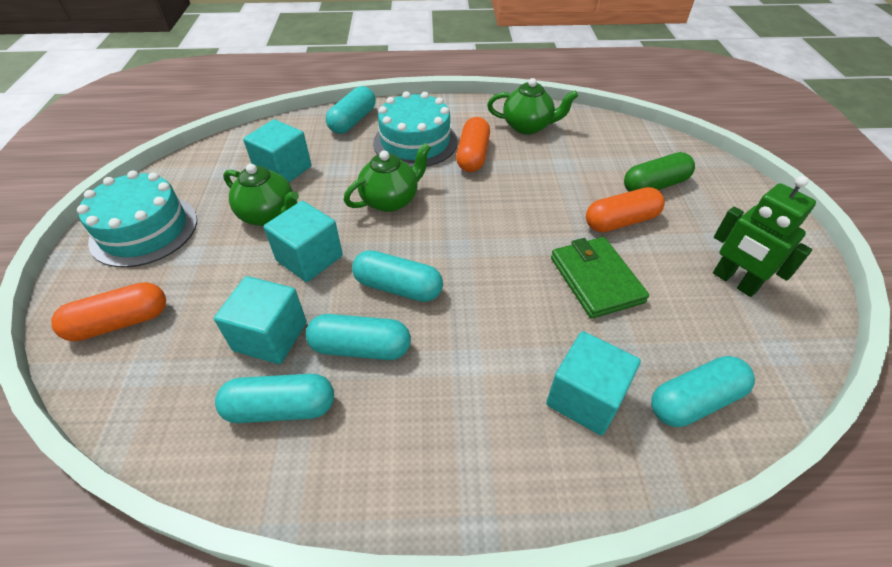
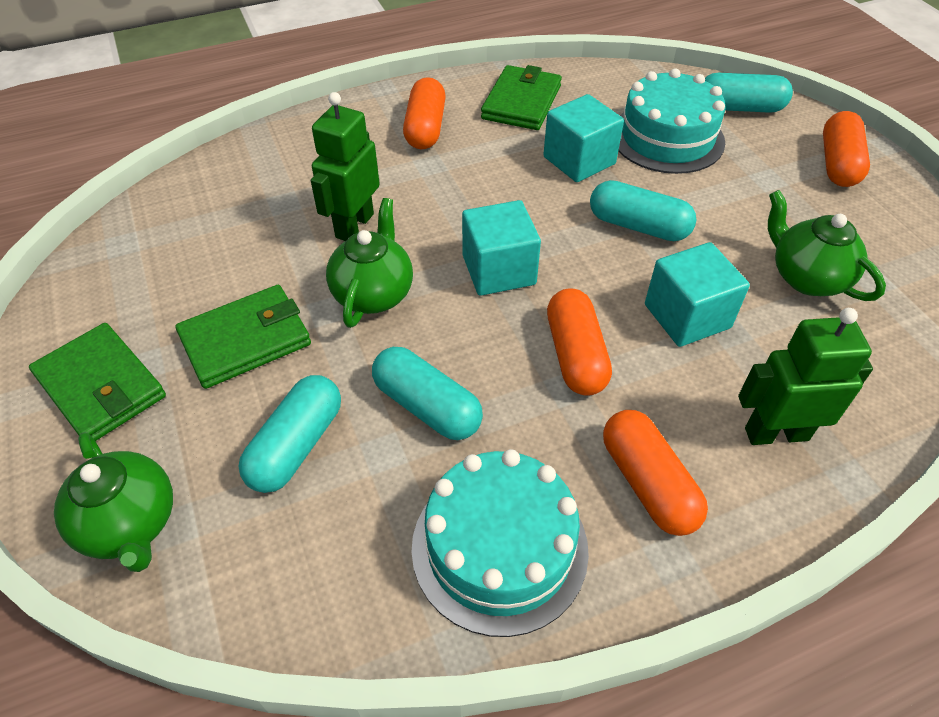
green capsule: 1 -> 0
green robot: 1 -> 2
green wallet: 1 -> 3
orange capsule: 3 -> 4
turquoise capsule: 5 -> 4
turquoise cube: 4 -> 3

